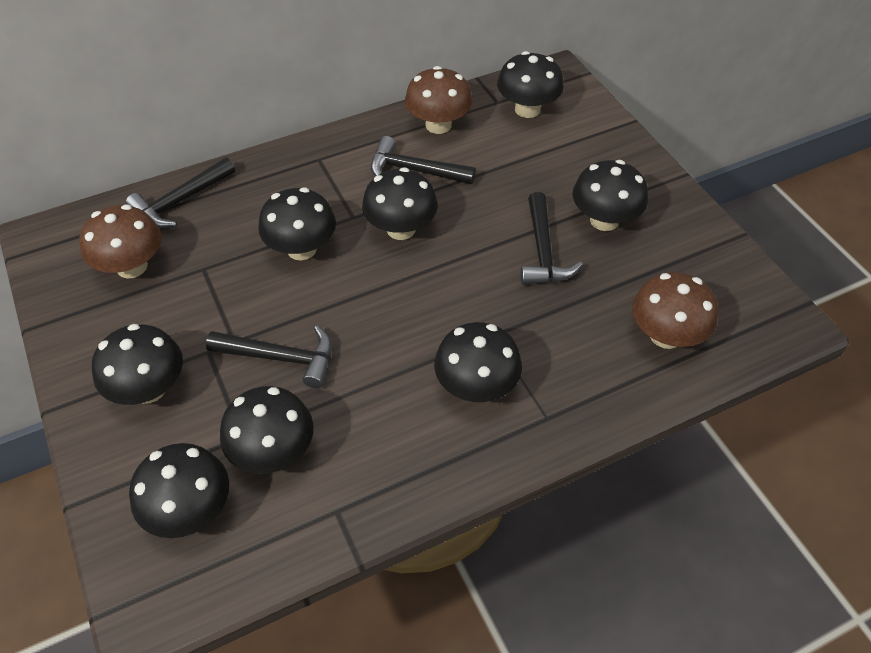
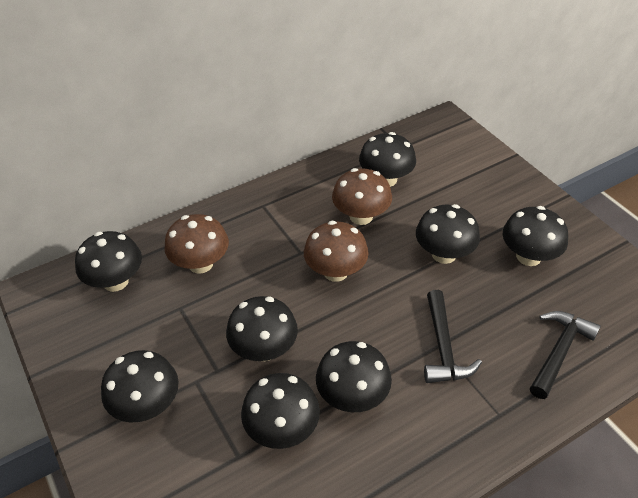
black hammer: 4 -> 2

